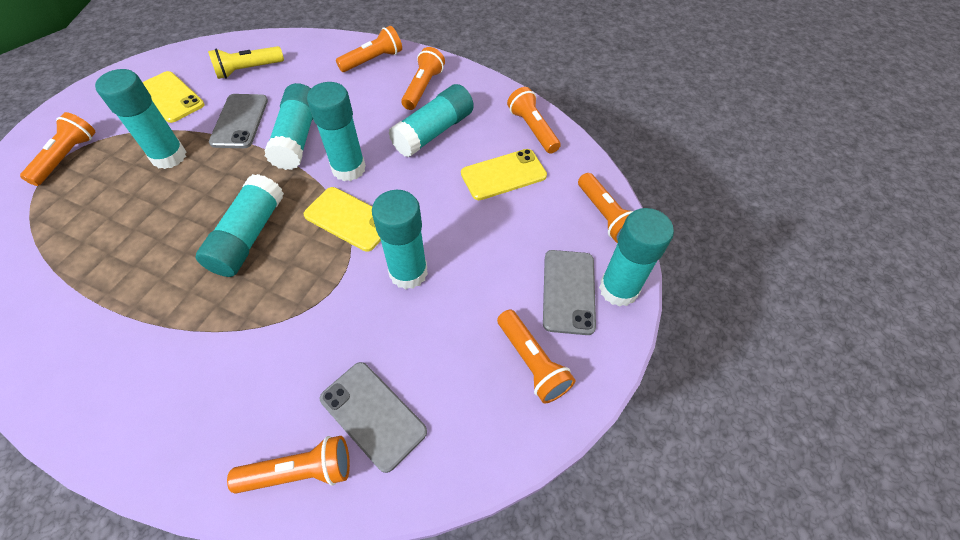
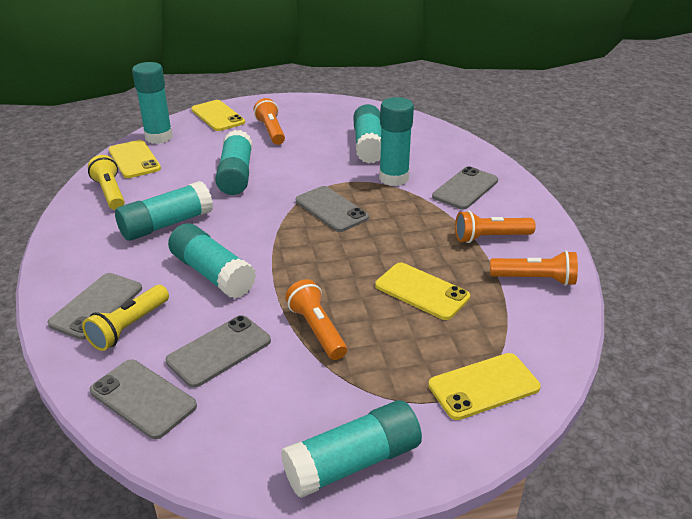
grey phone: 3 -> 5
orange flashlight: 7 -> 4
yellow flashlight: 1 -> 2
yellow phone: 3 -> 4

